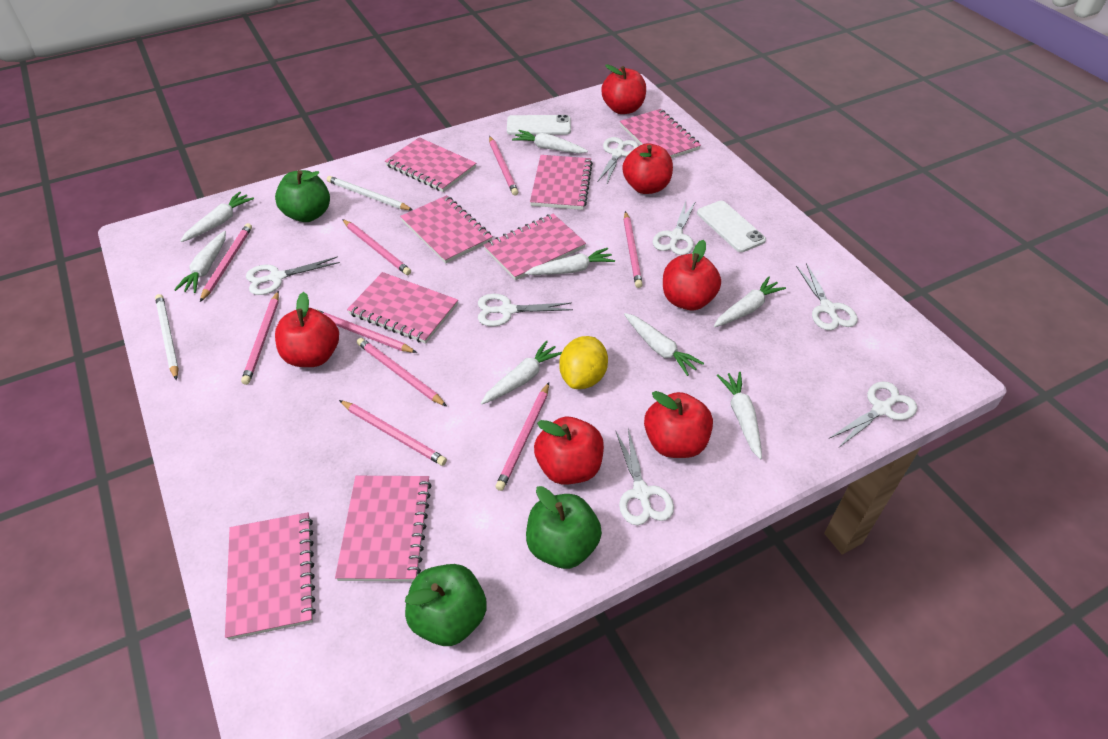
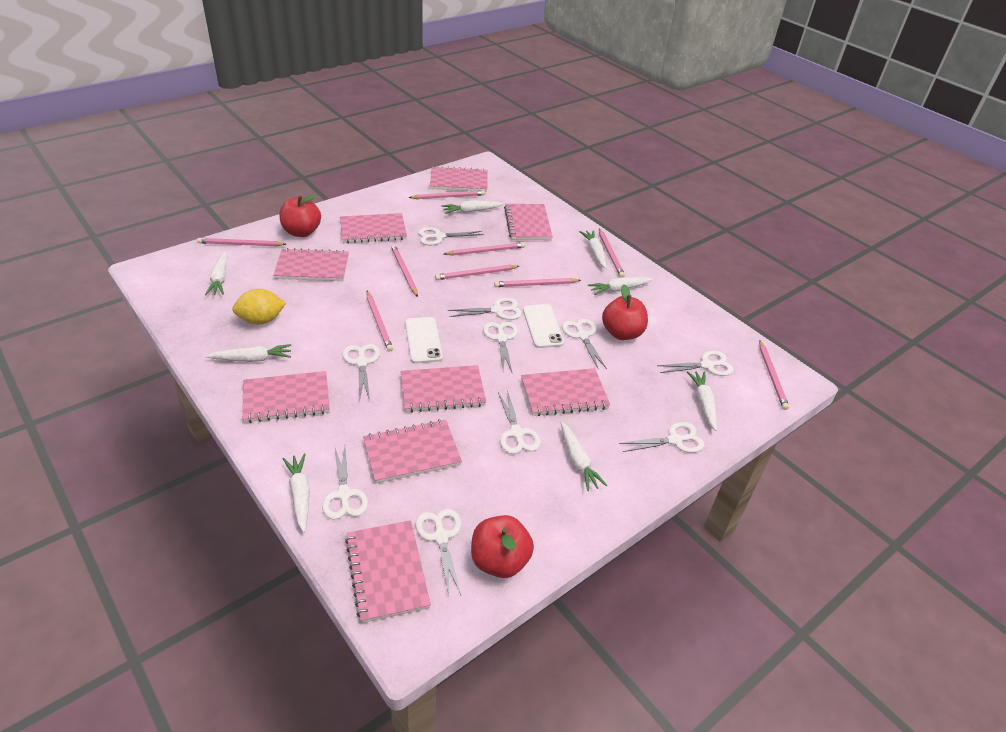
green apple: 3 -> 0
pink notebook: 8 -> 9
red apple: 6 -> 3
white pencil: 2 -> 0
white scissors: 7 -> 10

